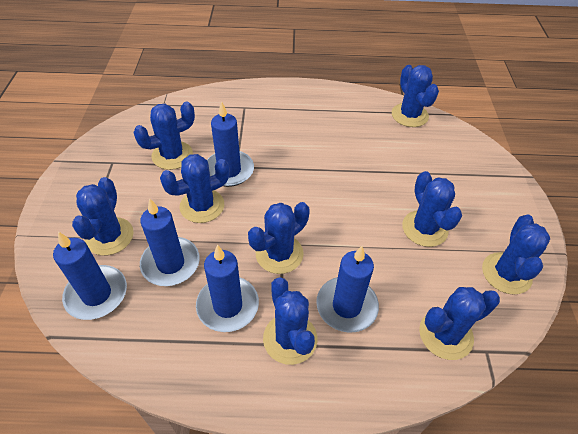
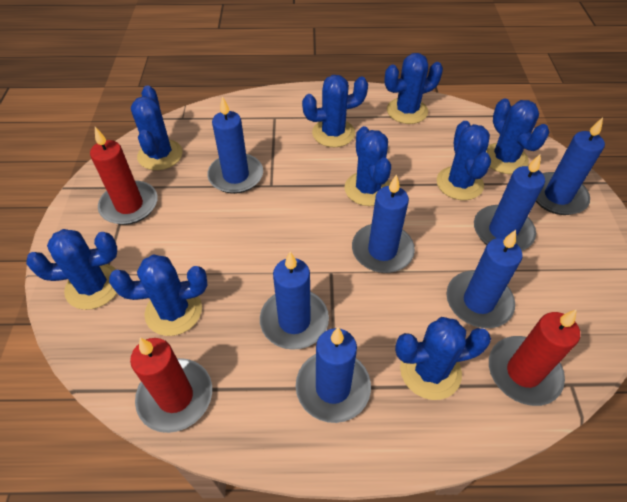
blue candle: 5 -> 7
red candle: 0 -> 3

